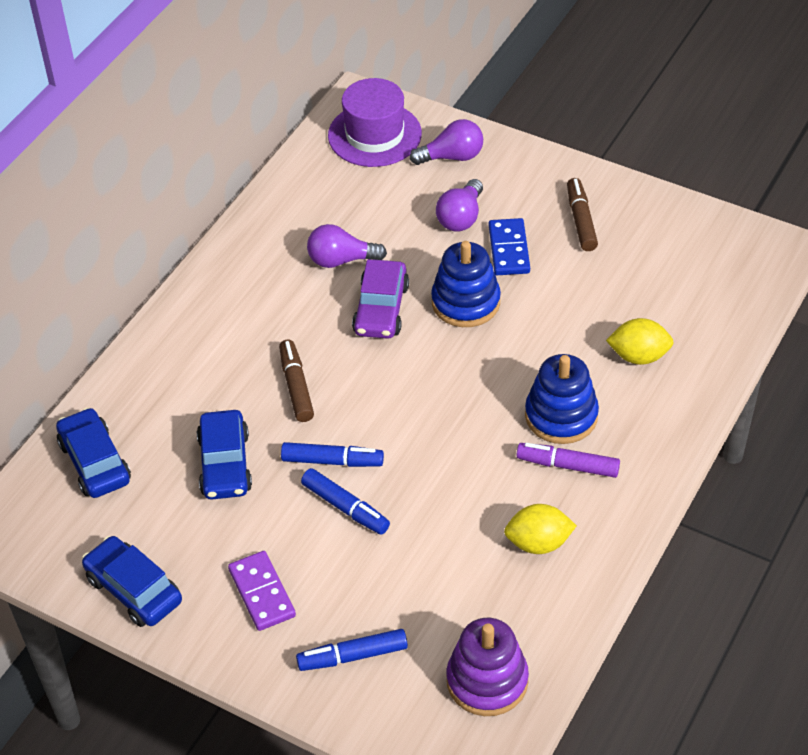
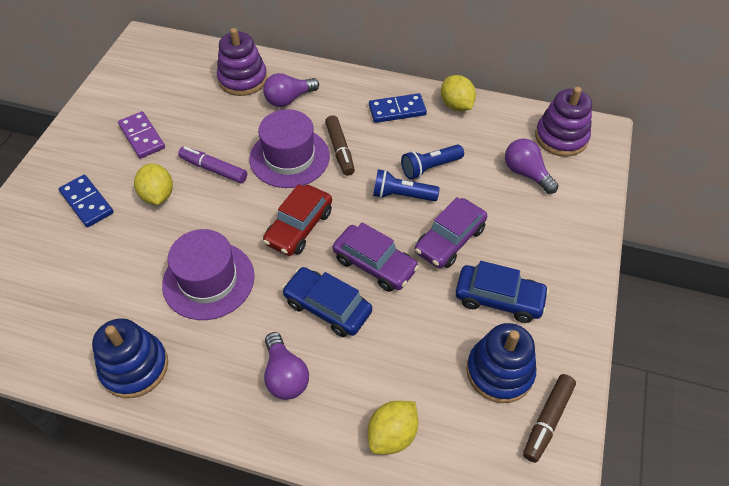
blue car: 3 -> 2
blue domino: 1 -> 2
blue flashlight: 0 -> 2
blue marker: 3 -> 0
purple car: 1 -> 2
purple hat: 1 -> 2
purple stacking toy: 1 -> 2
red car: 0 -> 1
yellow lemon: 2 -> 3

